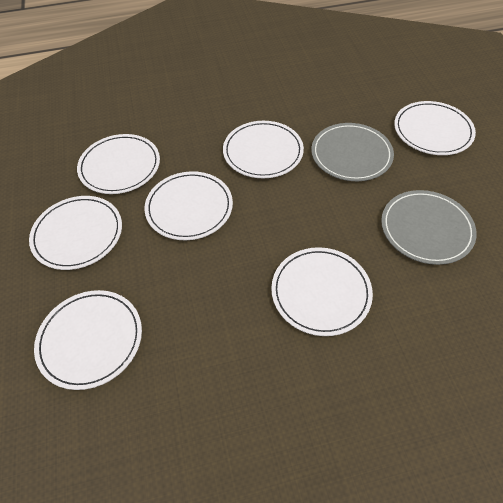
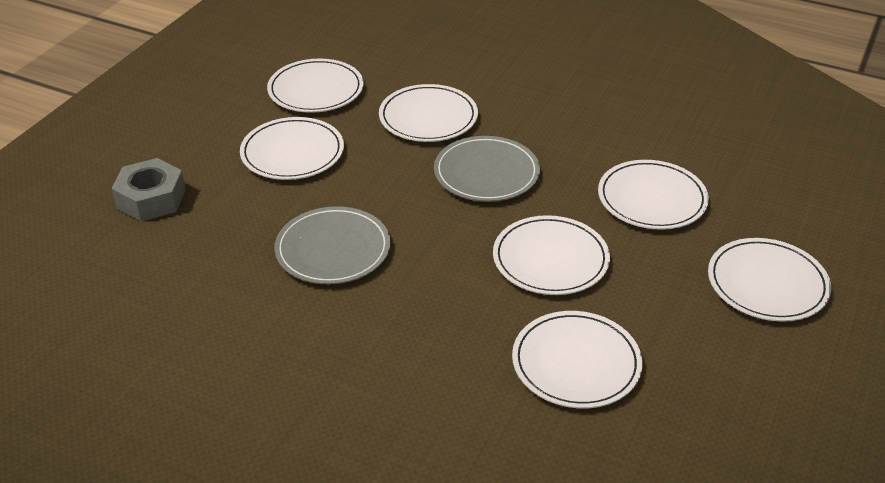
grey nut: 0 -> 1

